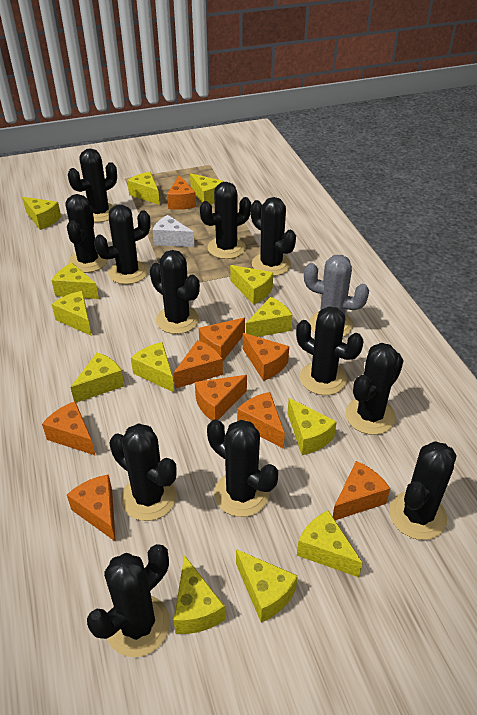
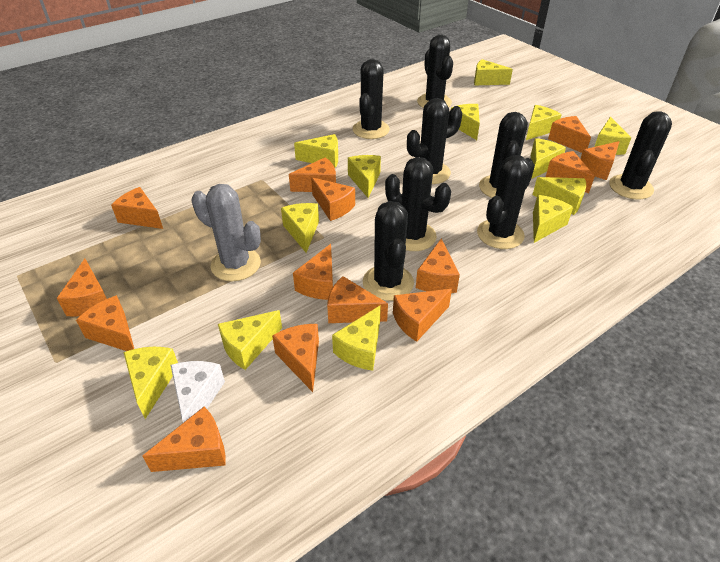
black cactus: 12 -> 8
orange cheese: 9 -> 14

